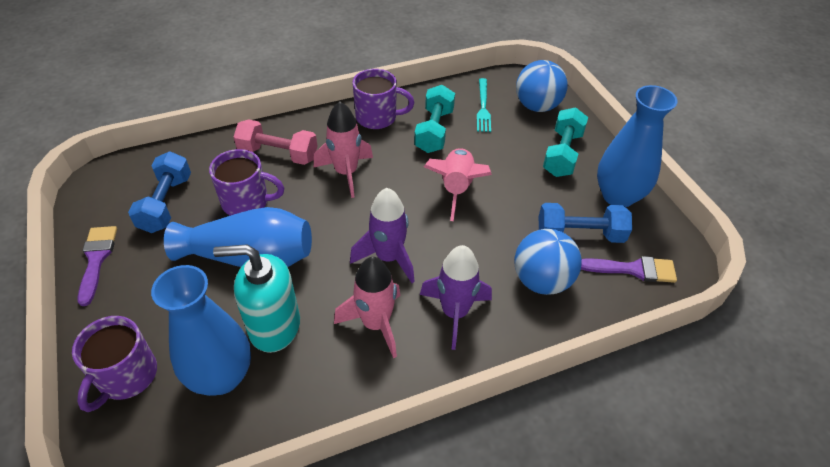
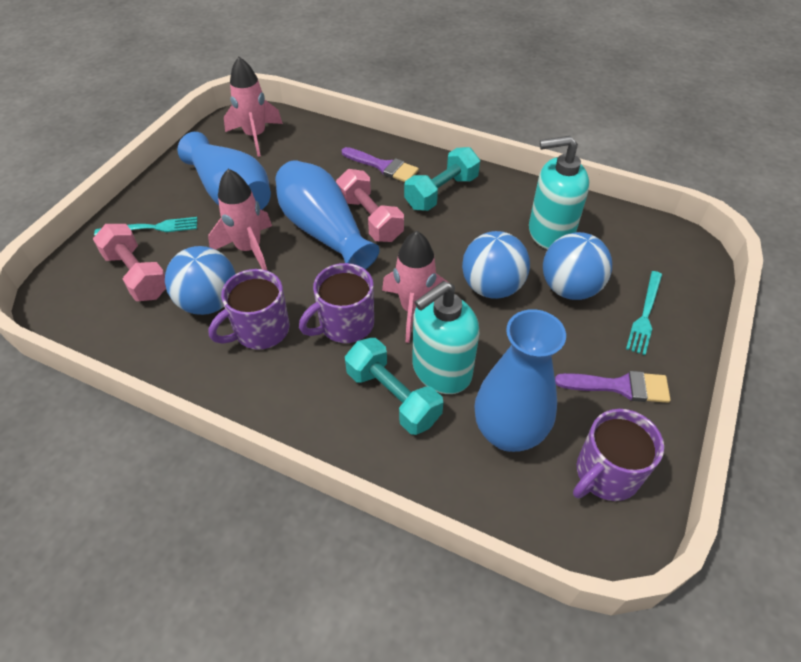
blue ball: 2 -> 3
blue dumbbell: 2 -> 0
pink dumbbell: 1 -> 2
purple rocket: 2 -> 0
turquoise fork: 1 -> 2
turquoise soap dispenser: 1 -> 2

